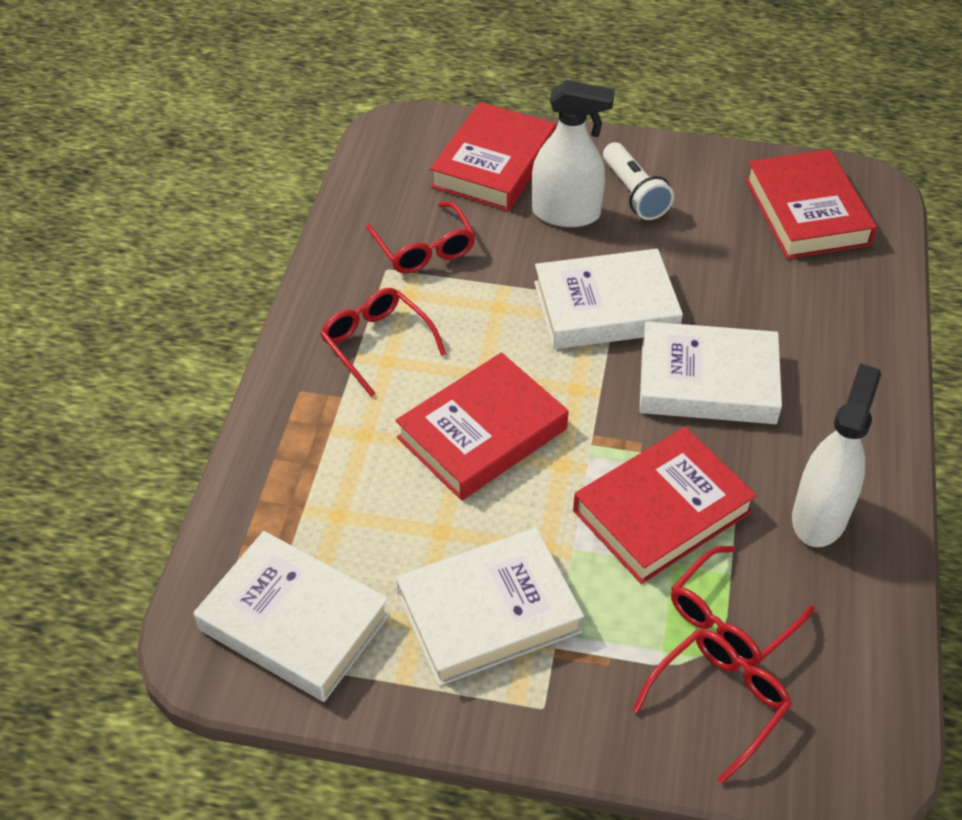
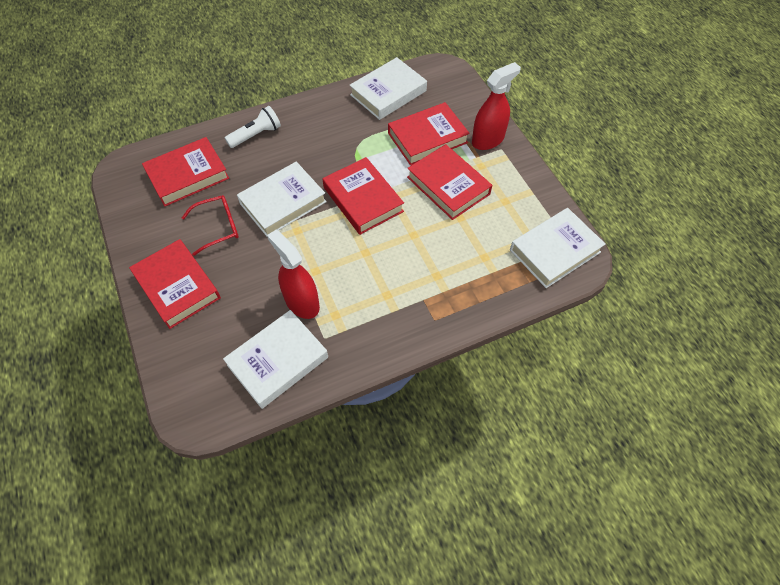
red book: 4 -> 5
red glasses: 4 -> 1
red spray bottle: 0 -> 2
white spray bottle: 2 -> 0

